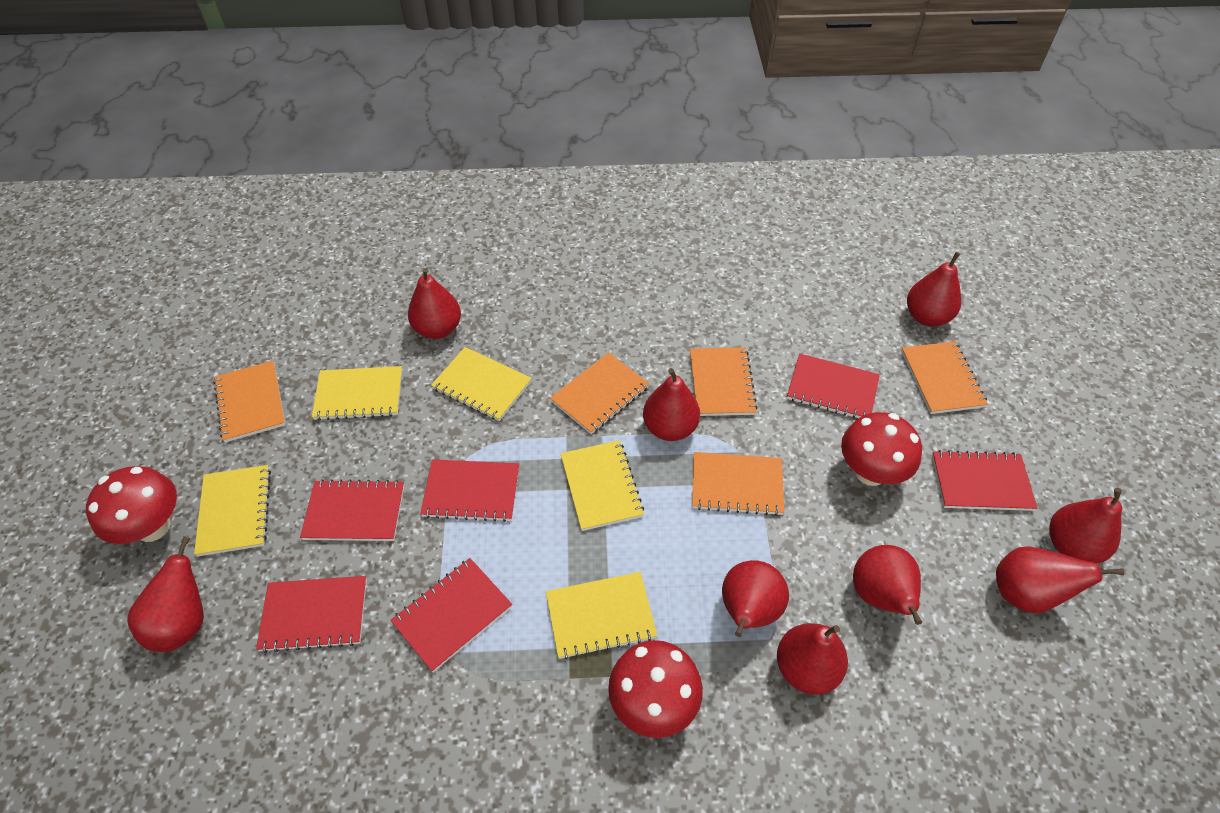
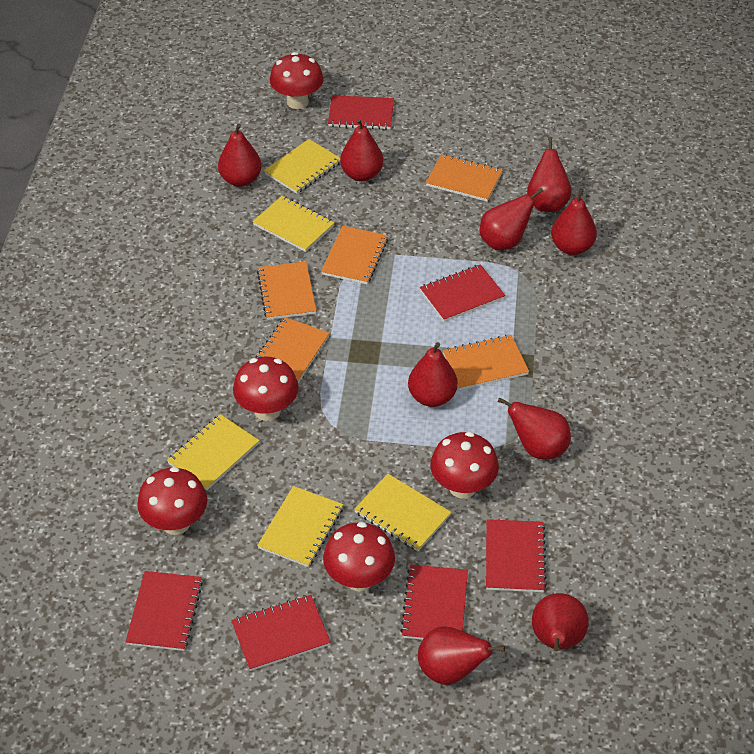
red mushroom: 3 -> 5

